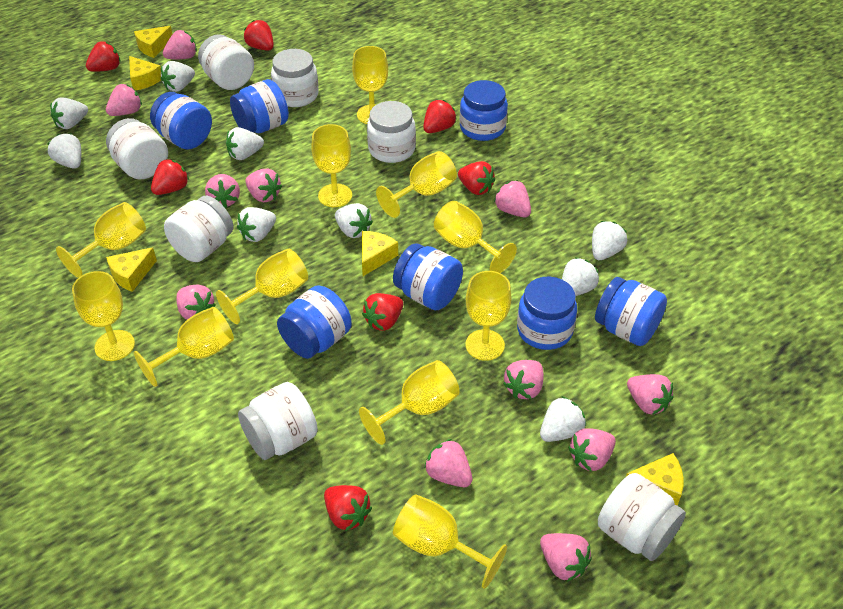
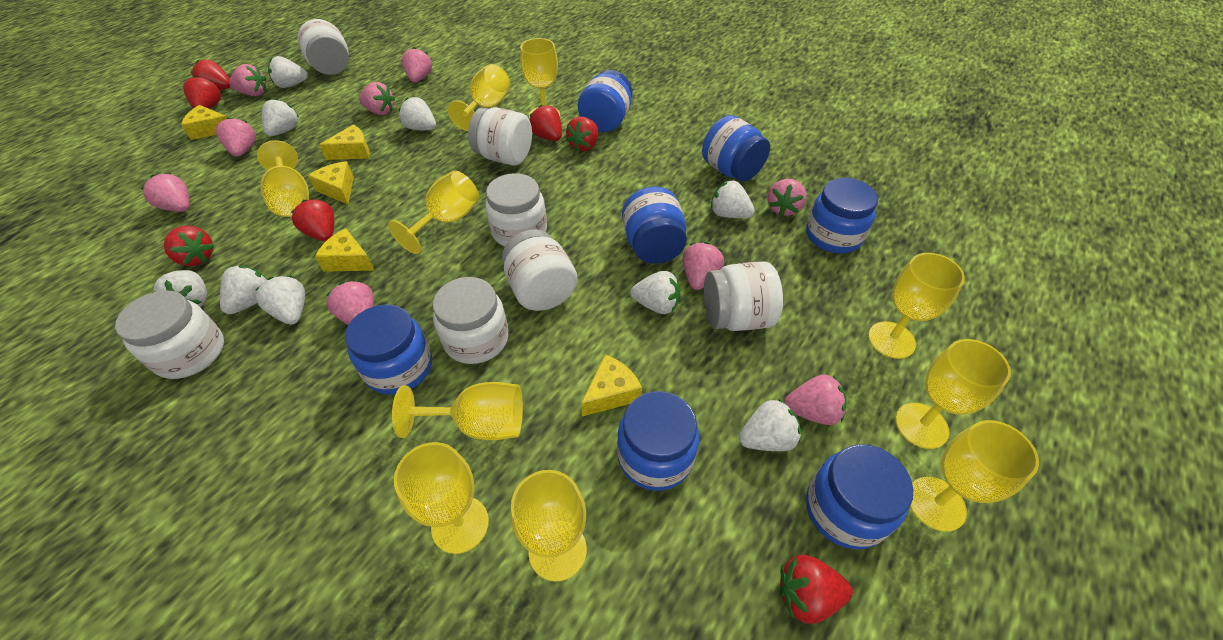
pink strawberry: 11 -> 9
yellow goblet: 11 -> 10

